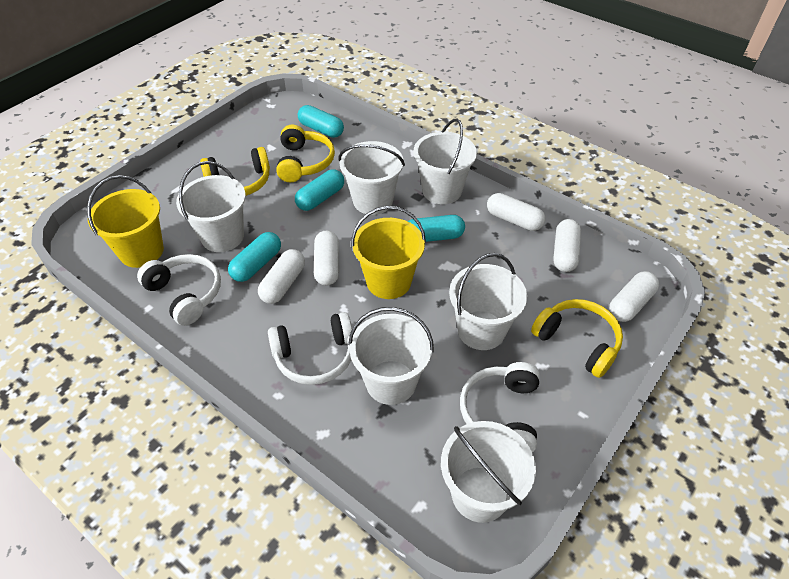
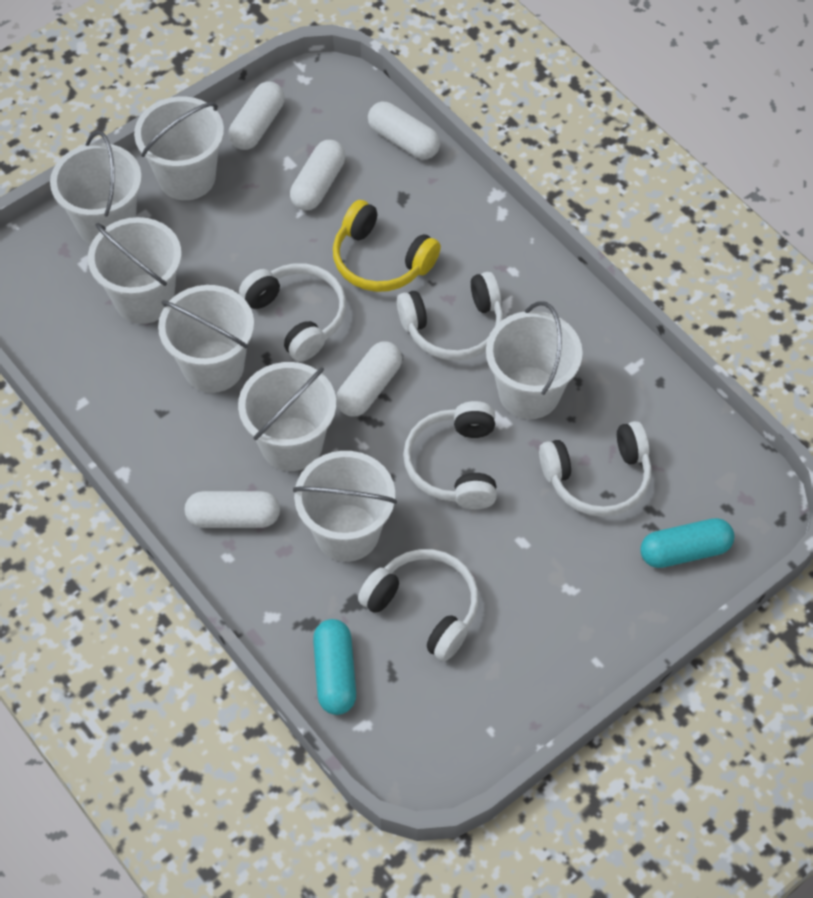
turquoise capsule: 4 -> 2
white bucket: 6 -> 7
white headphones: 3 -> 5
yellow bucket: 2 -> 0
yellow headphones: 3 -> 1

